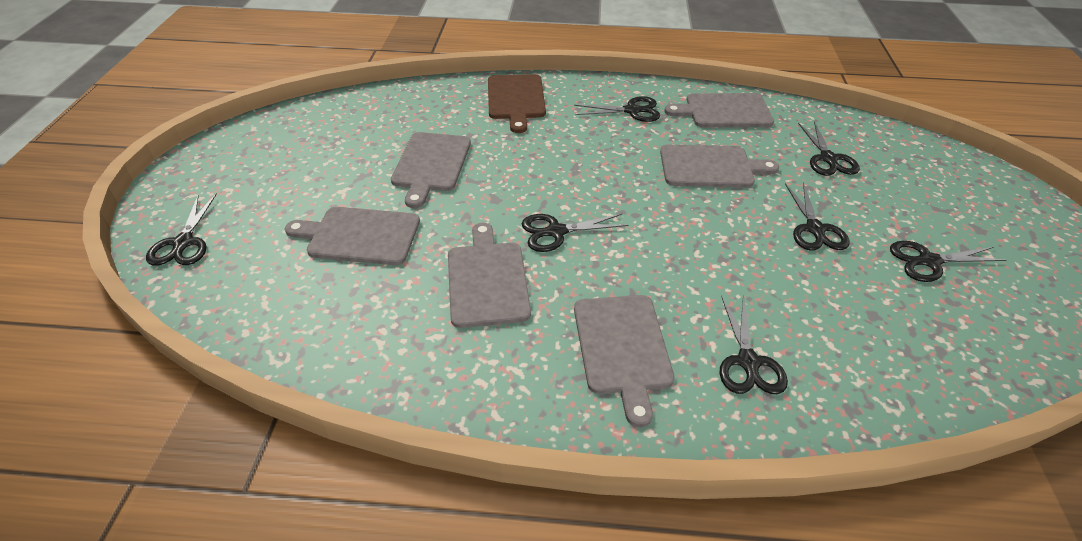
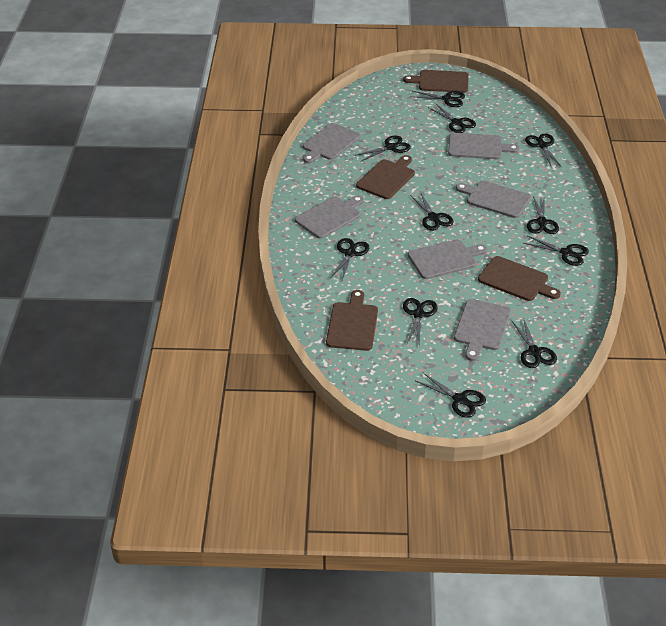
black scissors: 7 -> 11
brown cutting board: 1 -> 4

